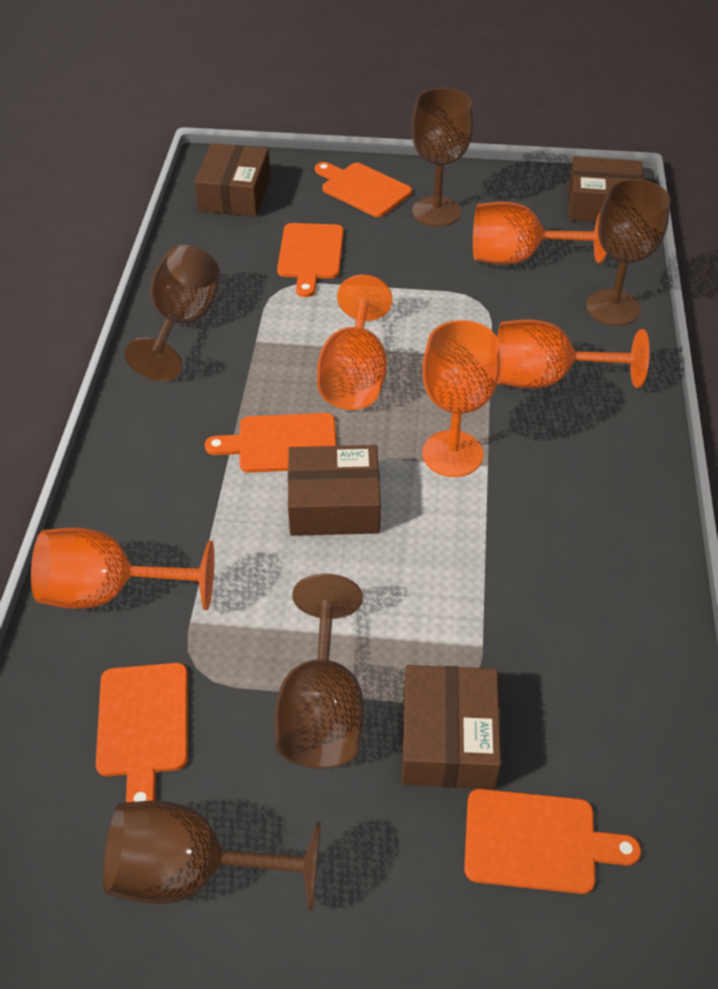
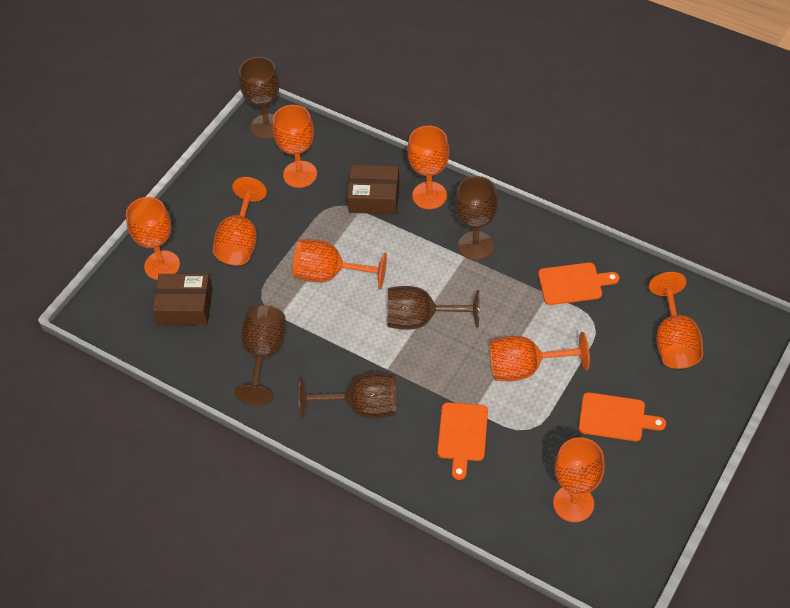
brown box: 4 -> 2
orange cutting board: 5 -> 3
orange goblet: 5 -> 8

